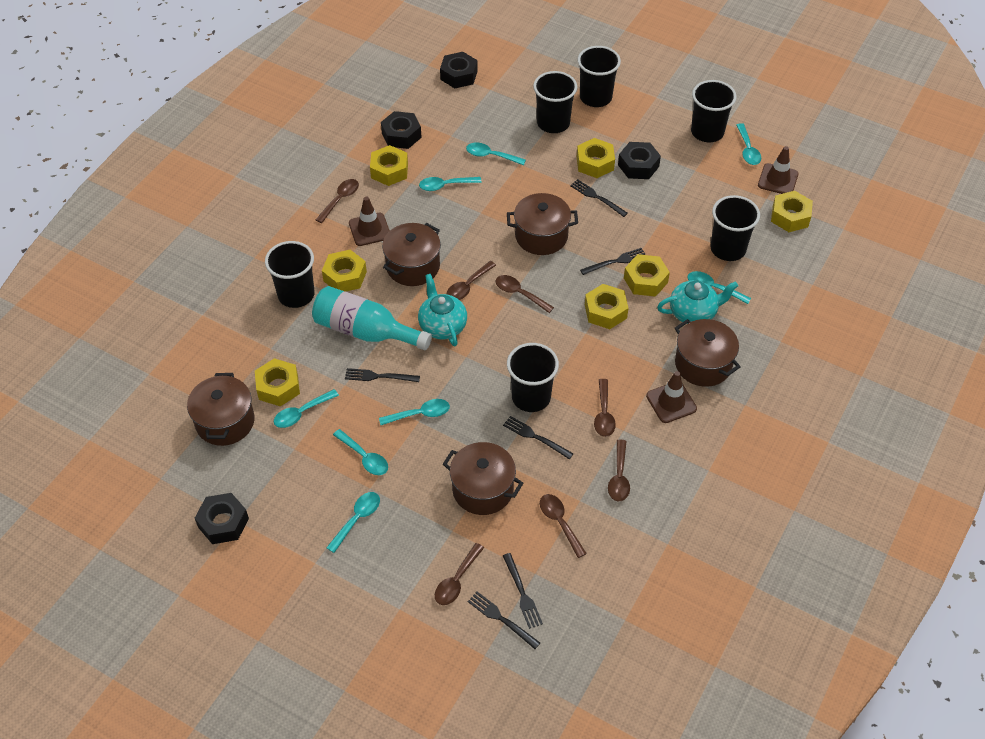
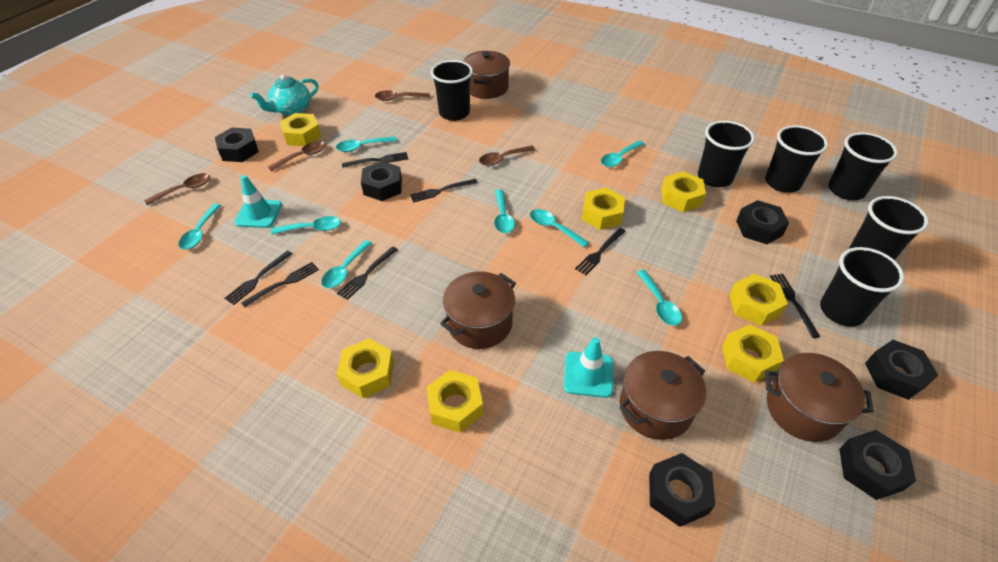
black fork: 6 -> 7
black nut: 4 -> 6
brown pot: 5 -> 4
brown spoon: 7 -> 4
brown traffic cone: 3 -> 0
turquoise bottle: 1 -> 0
turquoise teapot: 2 -> 1
turquoise traffic cone: 0 -> 2

